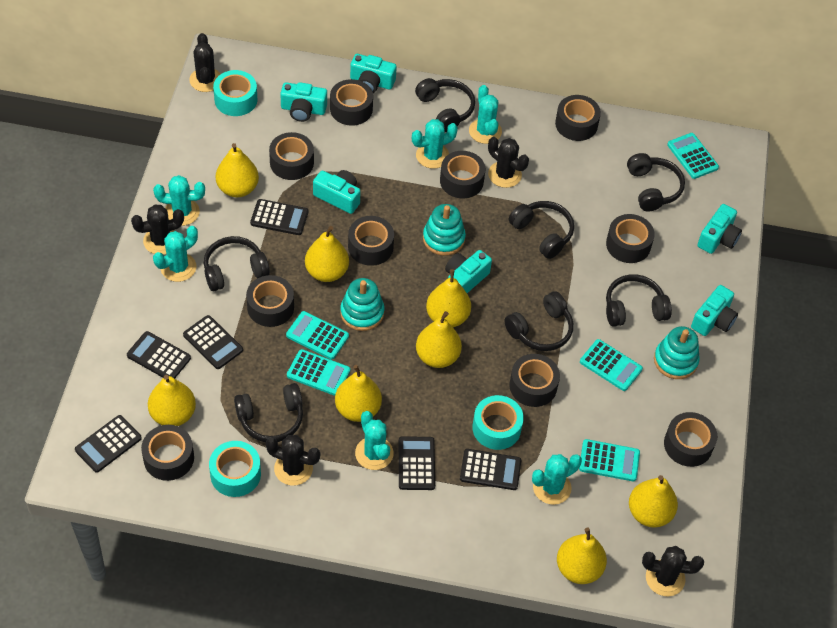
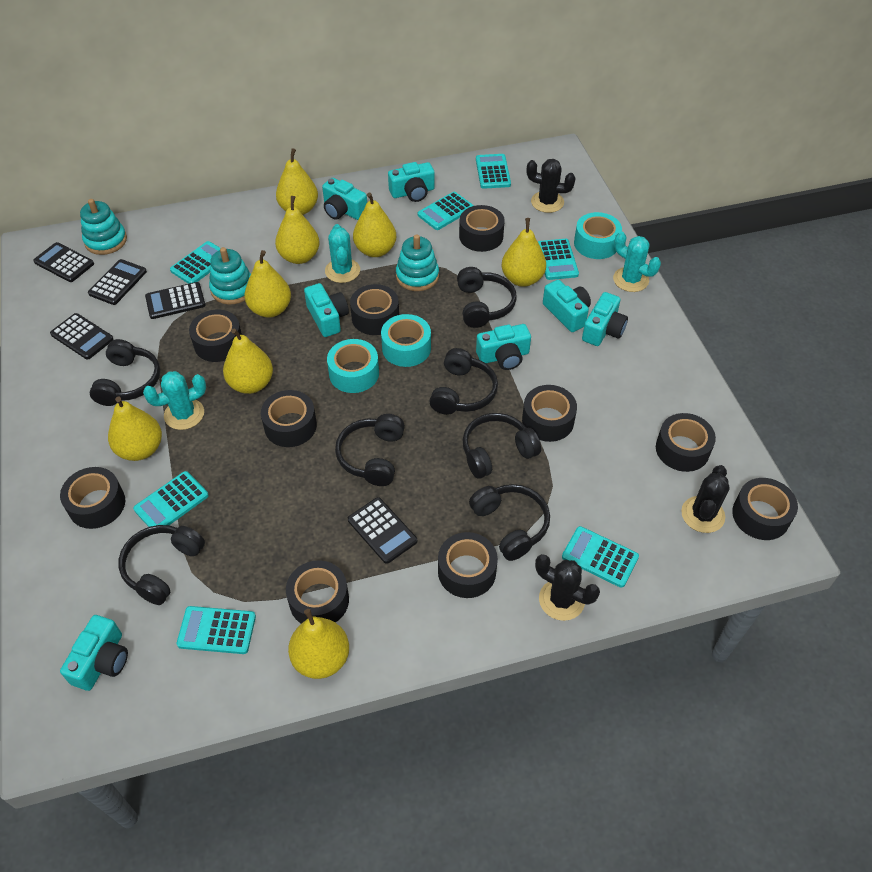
black cactus: 5 -> 3
black calculator: 6 -> 5
turquoise cactus: 6 -> 3
turquoise calculator: 5 -> 7
turquoise camera: 6 -> 7

